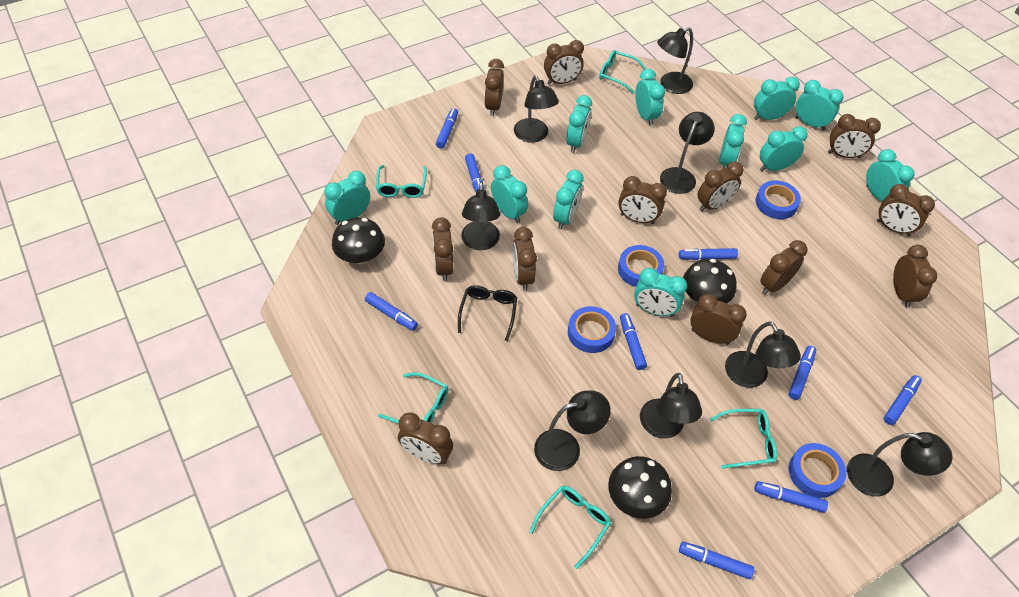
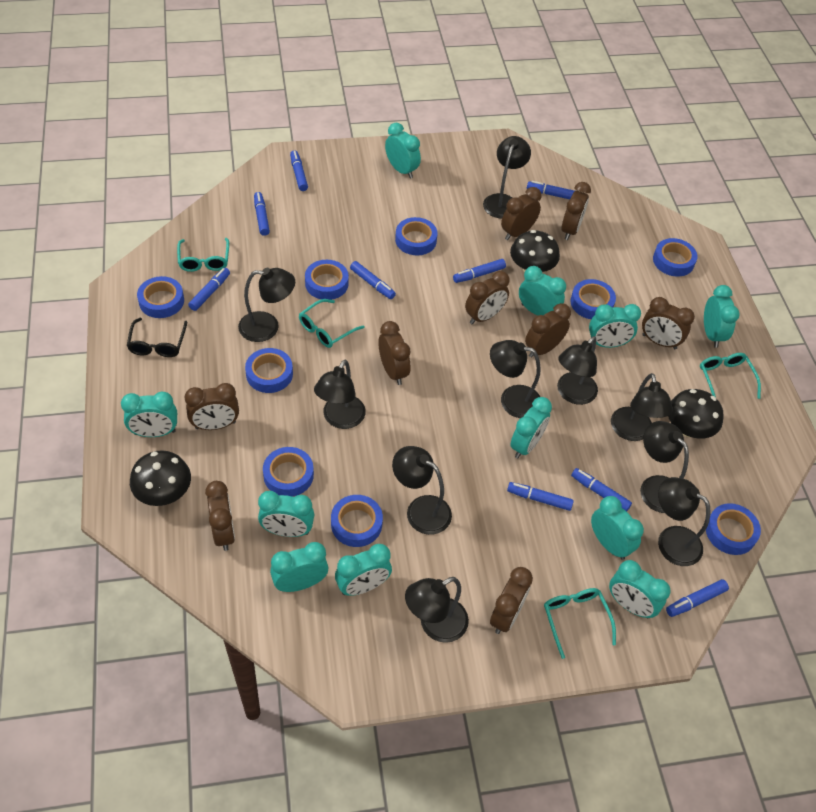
black lamp: 8 -> 10
blue tape: 4 -> 9
brown clock: 12 -> 9
turquoise glasses: 5 -> 4

